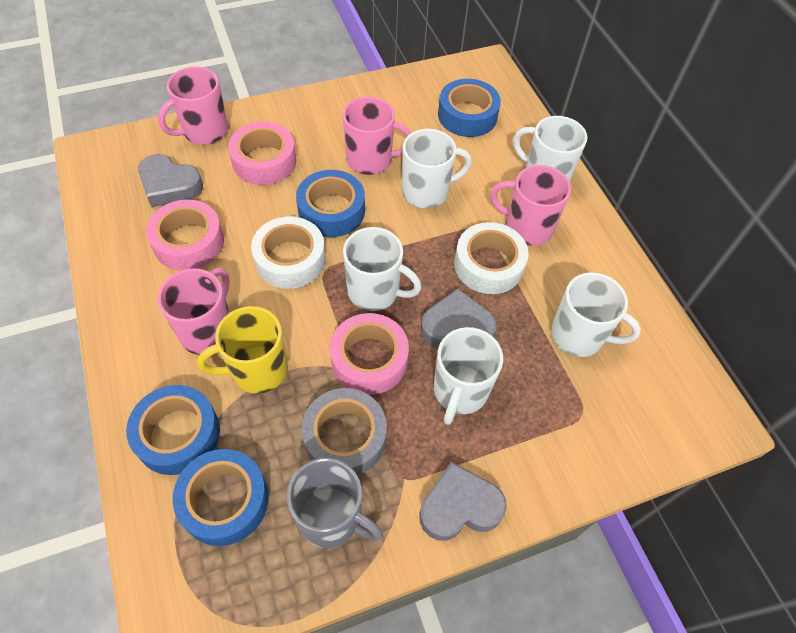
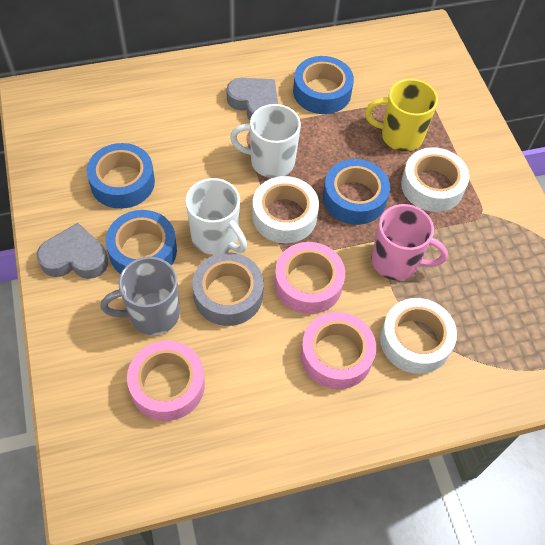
grey heart: 3 -> 2
pink mug: 4 -> 1
white mug: 5 -> 2
white tape: 2 -> 3

